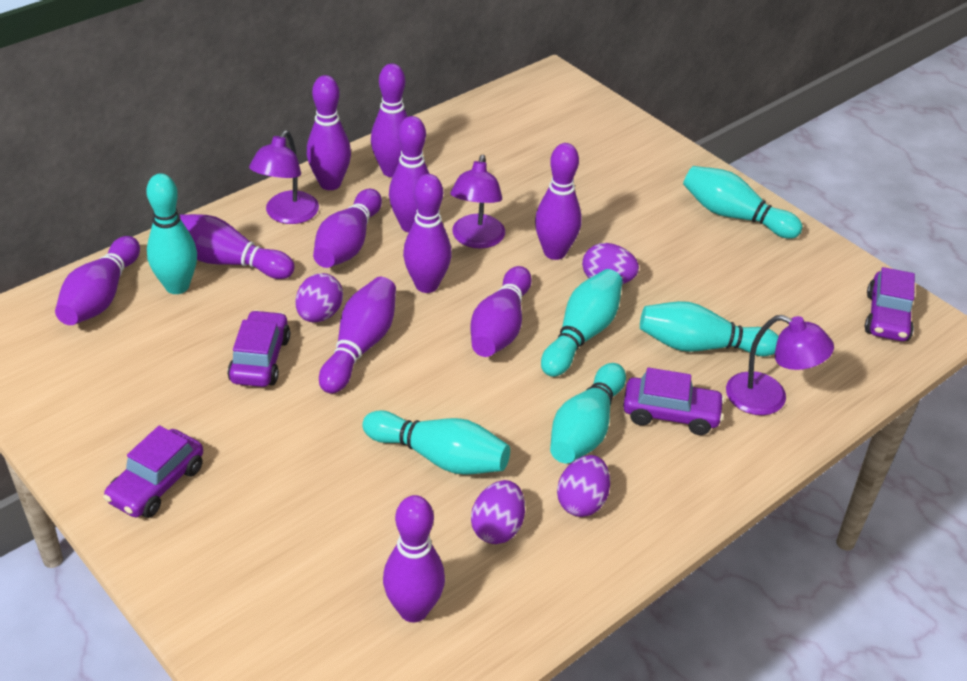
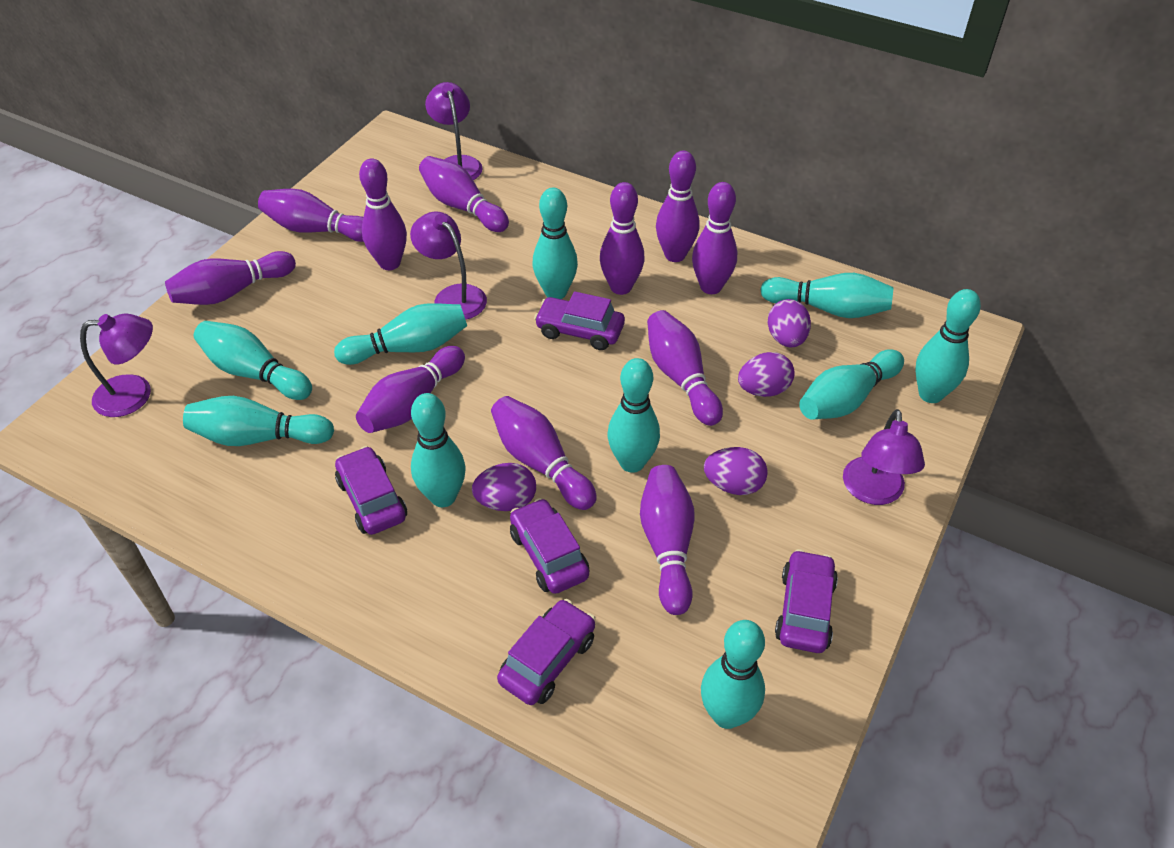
purple car: 4 -> 5
purple lamp: 3 -> 4
turquoise bowling pin: 6 -> 10

